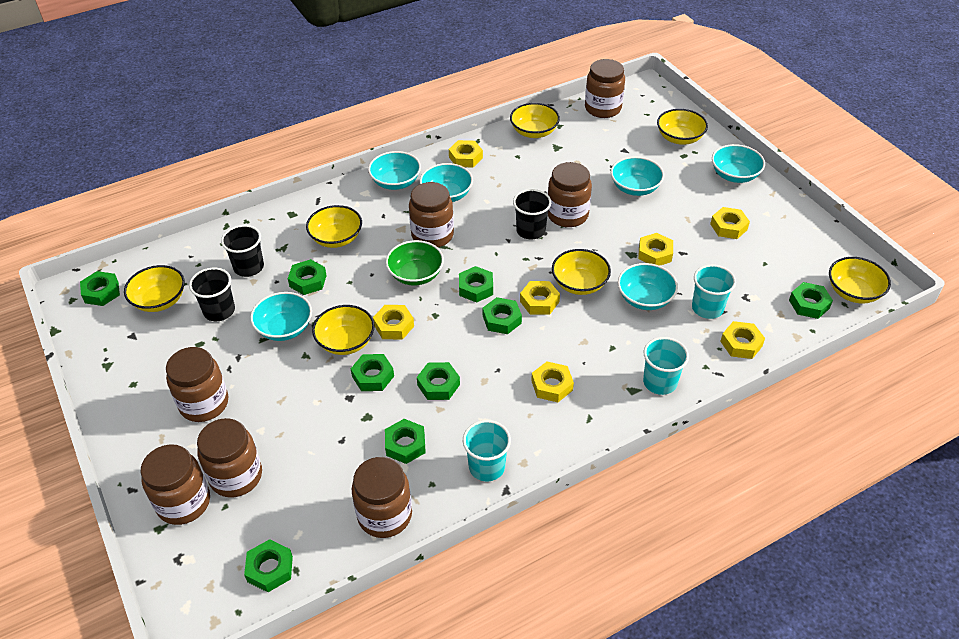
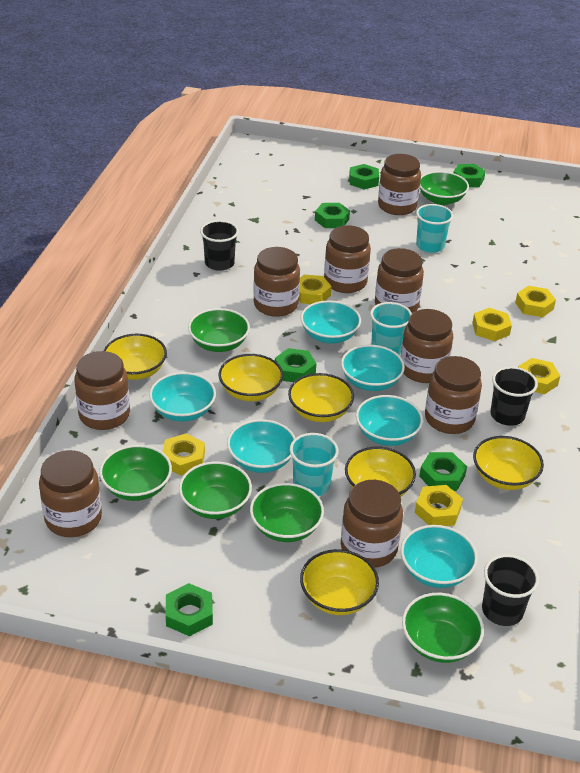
brown jar: 7 -> 9
green bowl: 1 -> 6
green nut: 9 -> 6
yellow bowl: 7 -> 6
yellow nut: 7 -> 6

